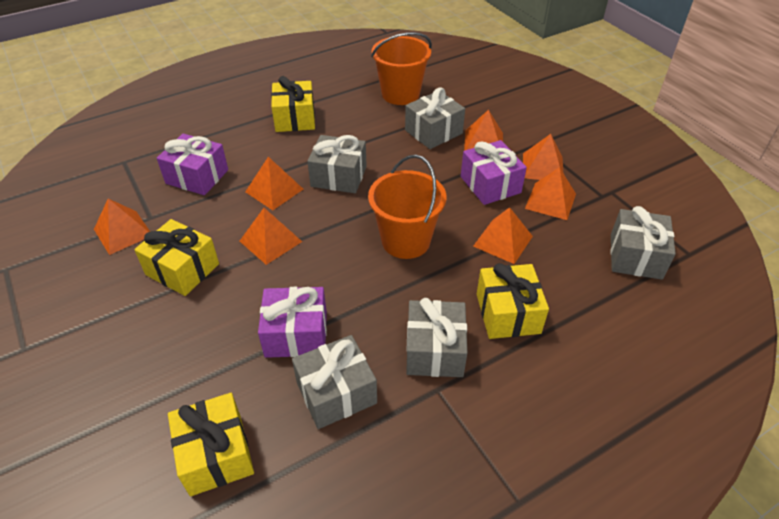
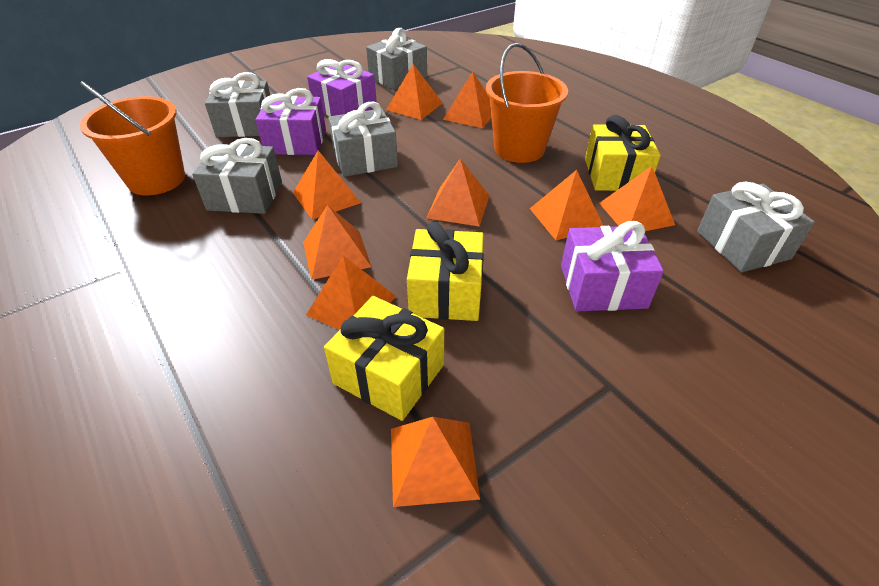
orange pyramid: 7 -> 9
yellow gift: 4 -> 3

